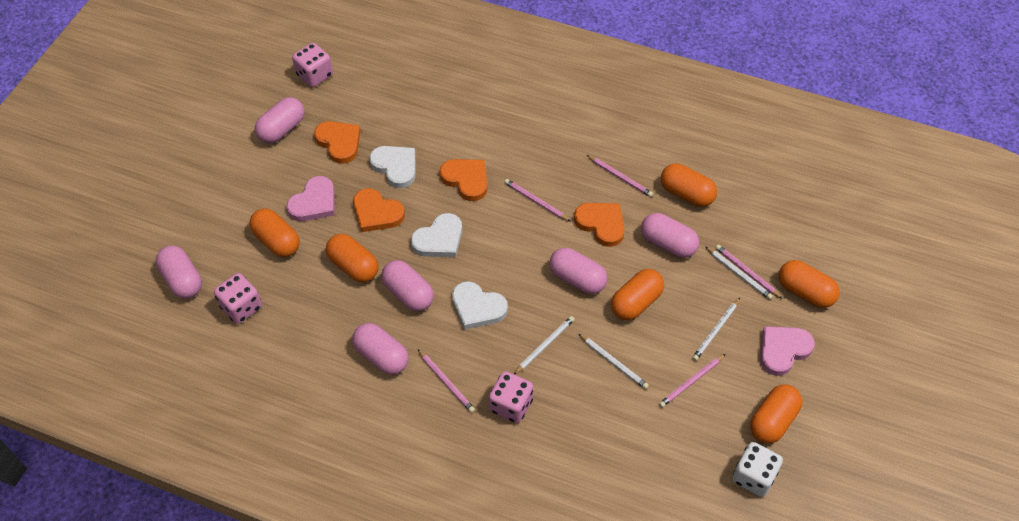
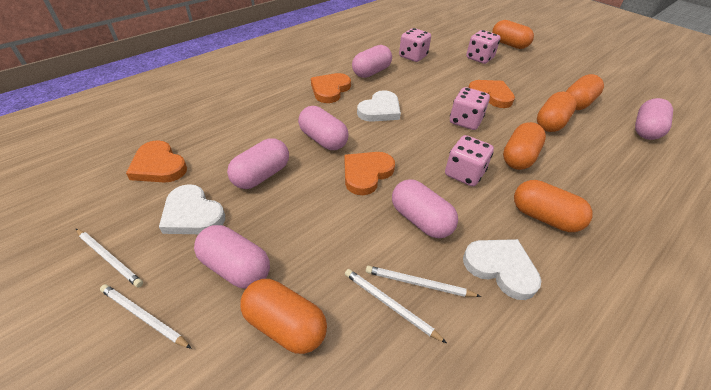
pink dice: 3 -> 4
pink heart: 2 -> 0
pink pencil: 5 -> 0
white dice: 1 -> 0

